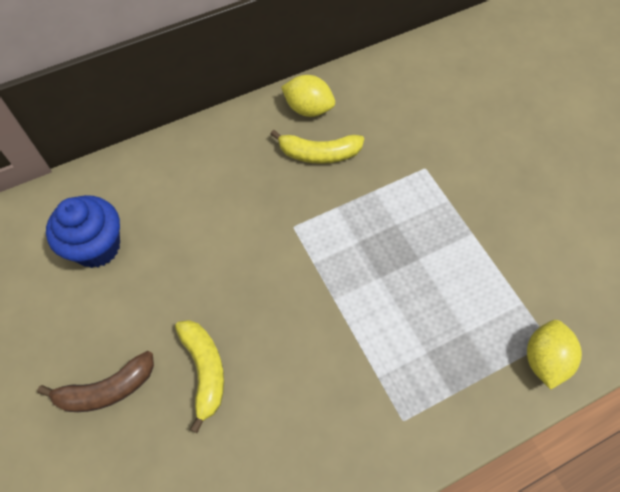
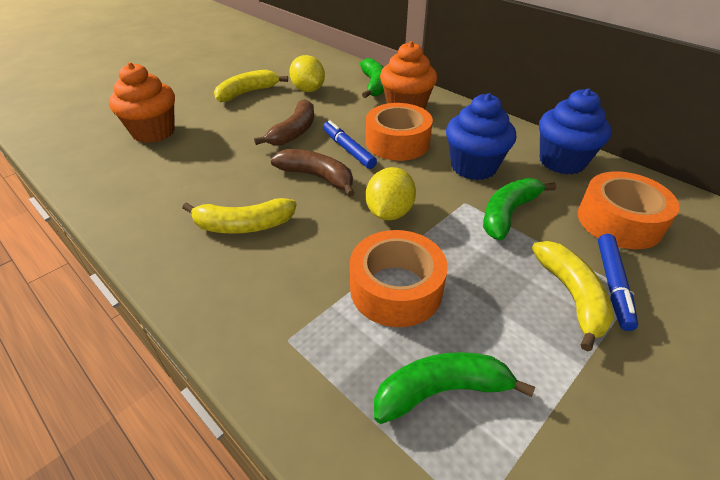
blue cupcake: 1 -> 2
blue marker: 0 -> 2
brown banana: 1 -> 2
green banana: 0 -> 3
orange cupcake: 0 -> 2
orange tape: 0 -> 3
yellow banana: 2 -> 3

